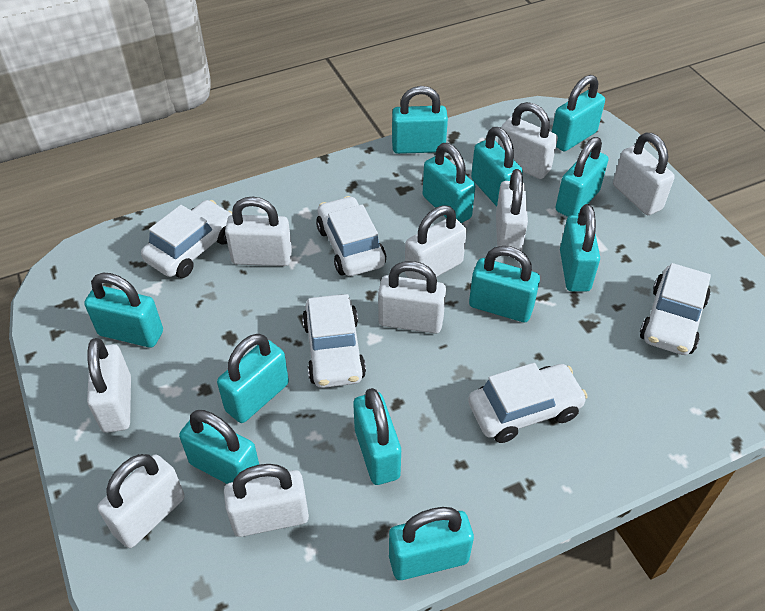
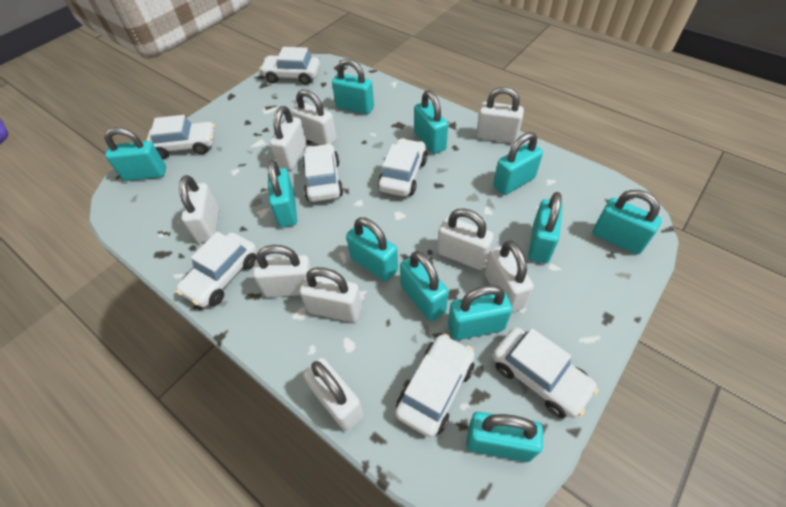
turquoise padlock: 12 -> 11
white car: 5 -> 7

